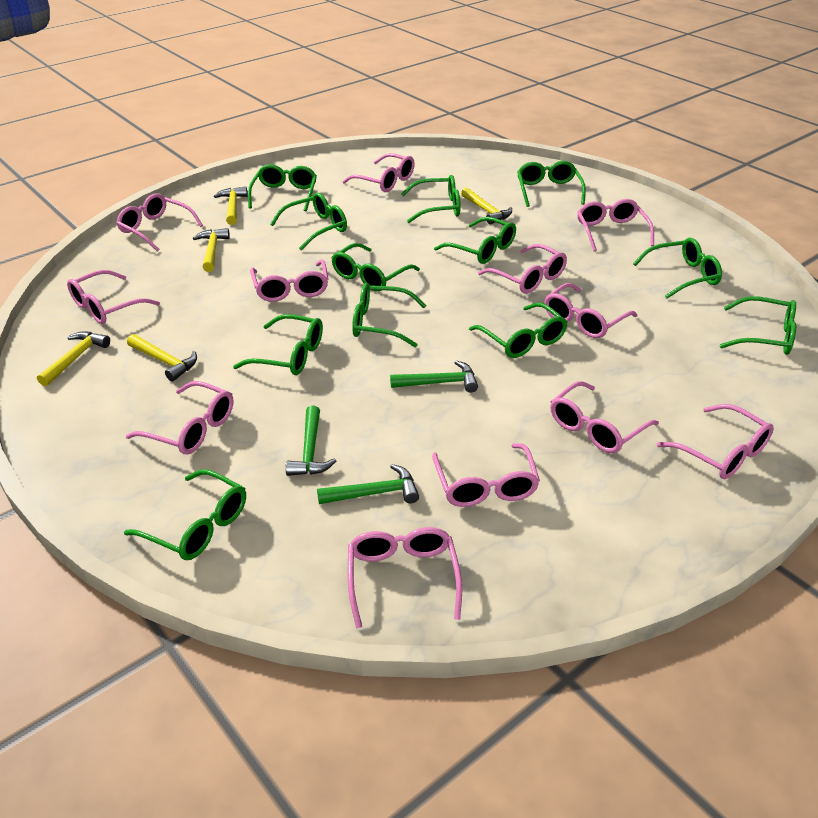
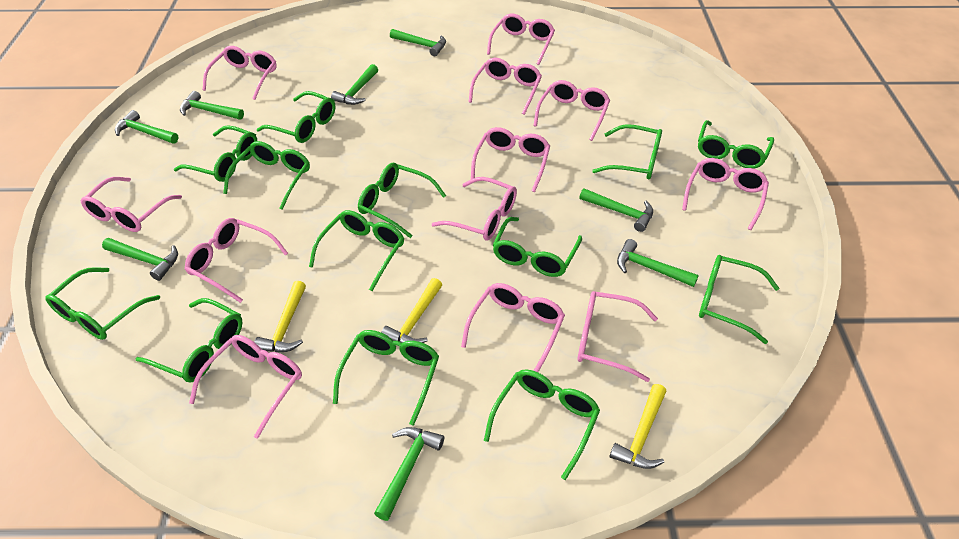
green glasses: 12 -> 13
green hammer: 3 -> 8
yellow hammer: 5 -> 3

